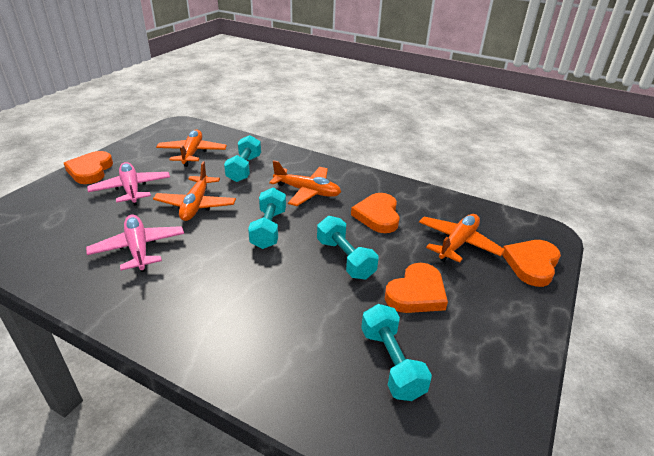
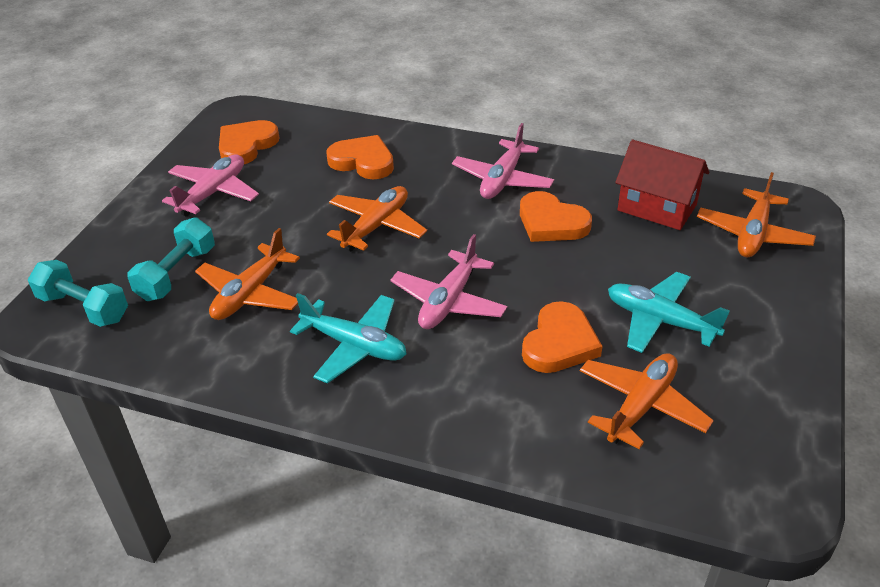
pink plane: 2 -> 3
red house: 0 -> 1
turquoise dumbbell: 4 -> 2
turquoise plane: 0 -> 2

